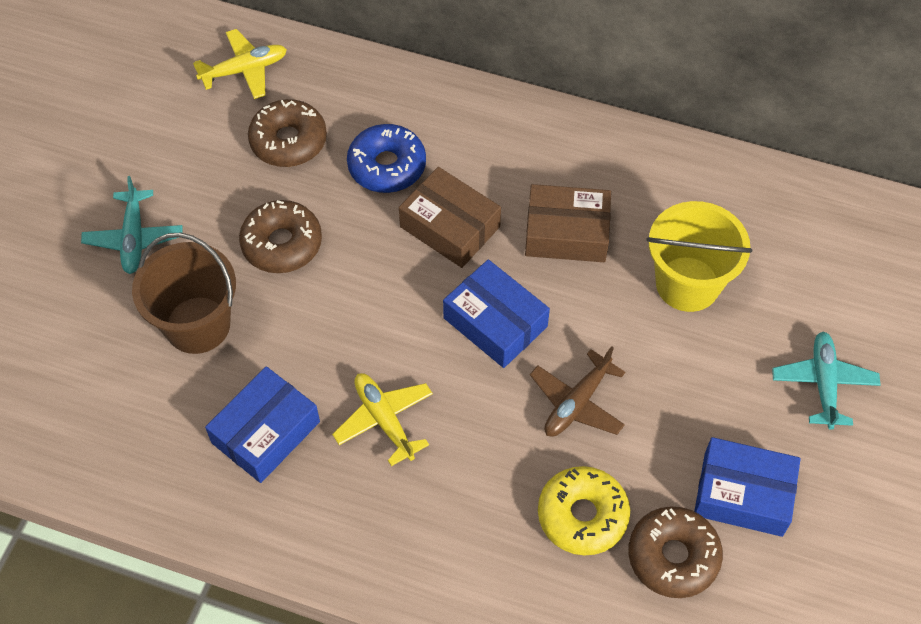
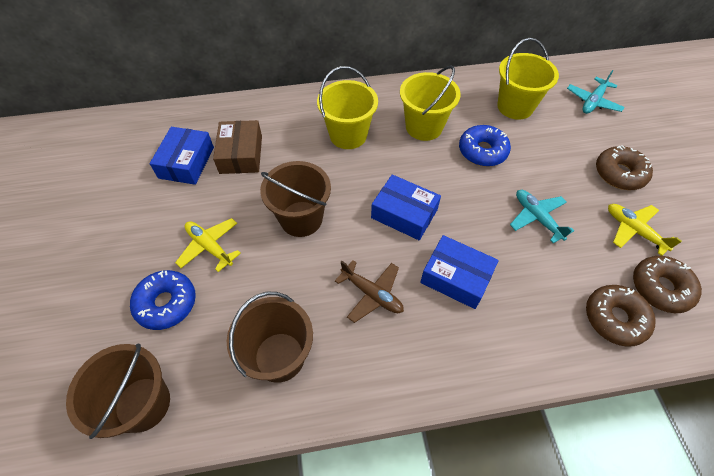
blue donut: 1 -> 2
brown box: 2 -> 1
brown bucket: 1 -> 3
yellow bucket: 1 -> 3
yellow donut: 1 -> 0

